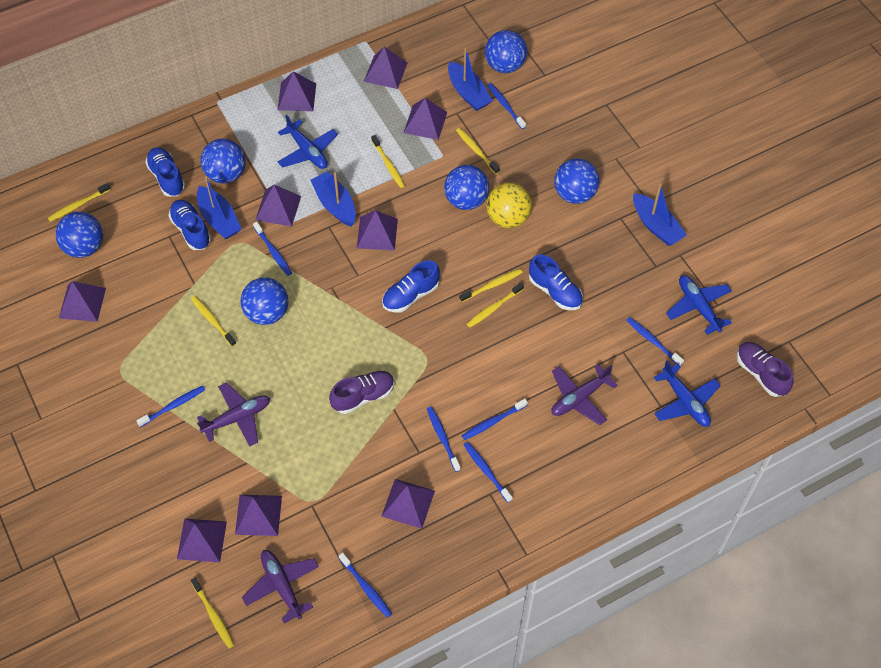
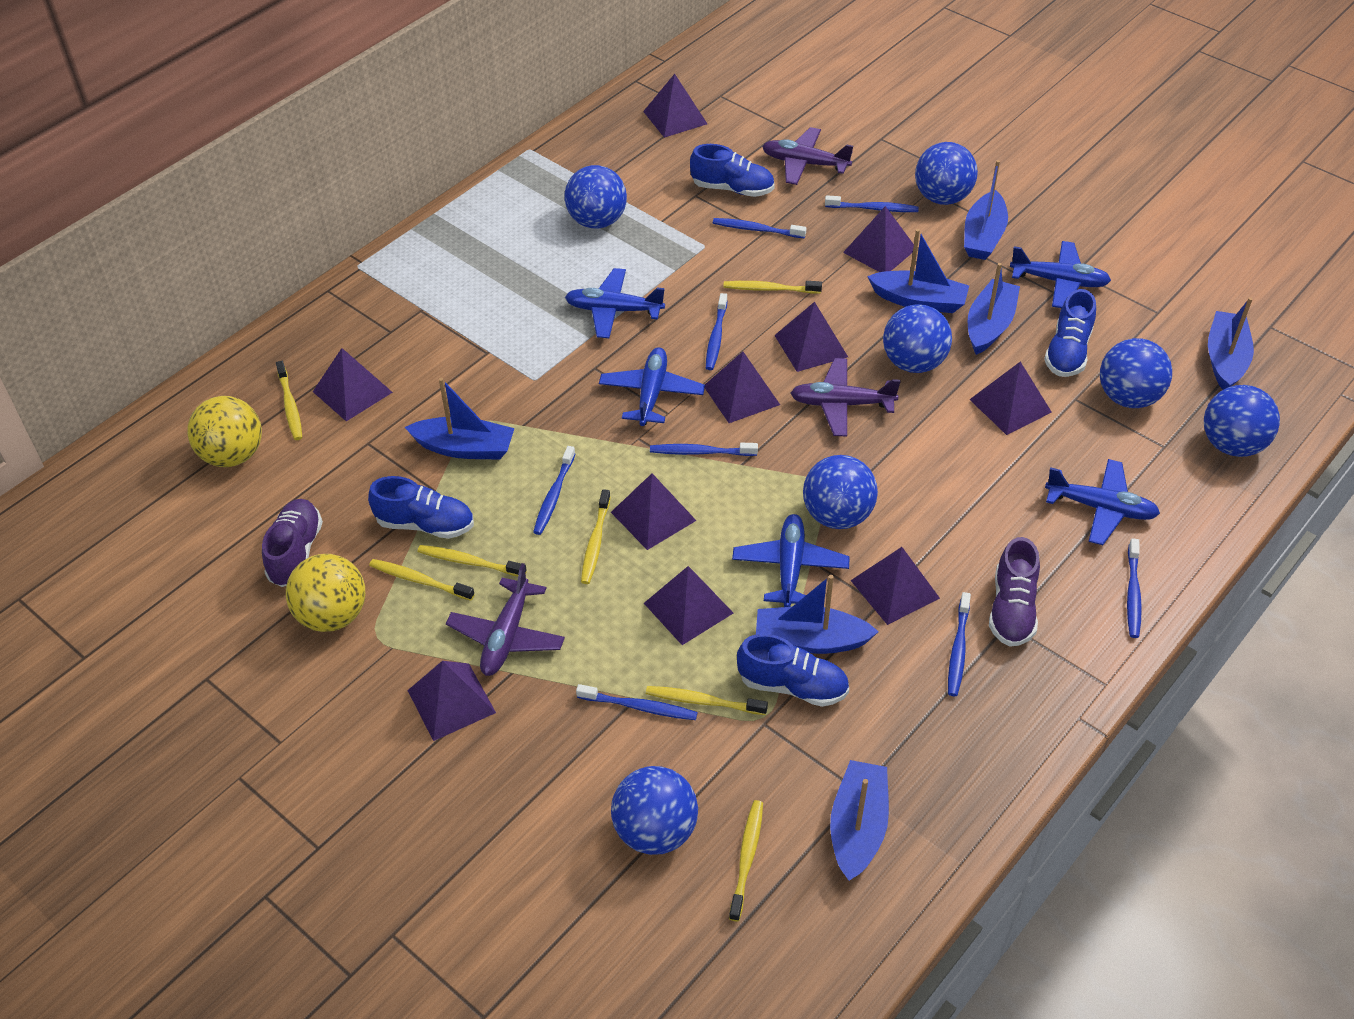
blue ball: 6 -> 7
blue boat: 4 -> 7
blue plane: 3 -> 5
purple pyramid: 9 -> 10
yellow ball: 1 -> 2

